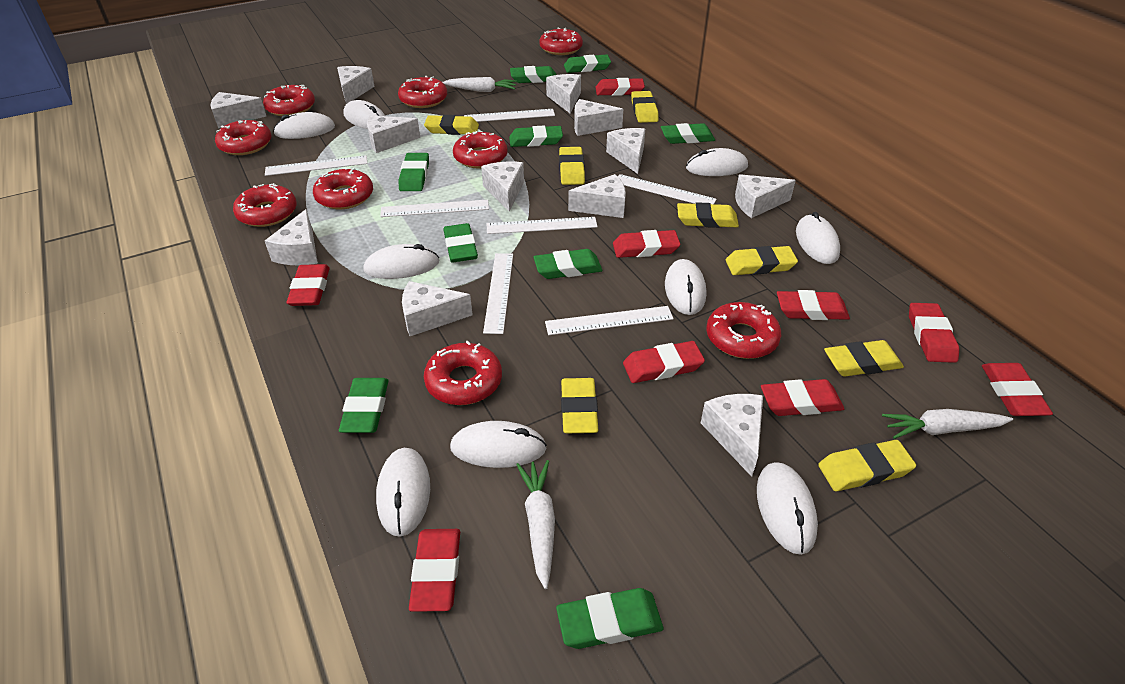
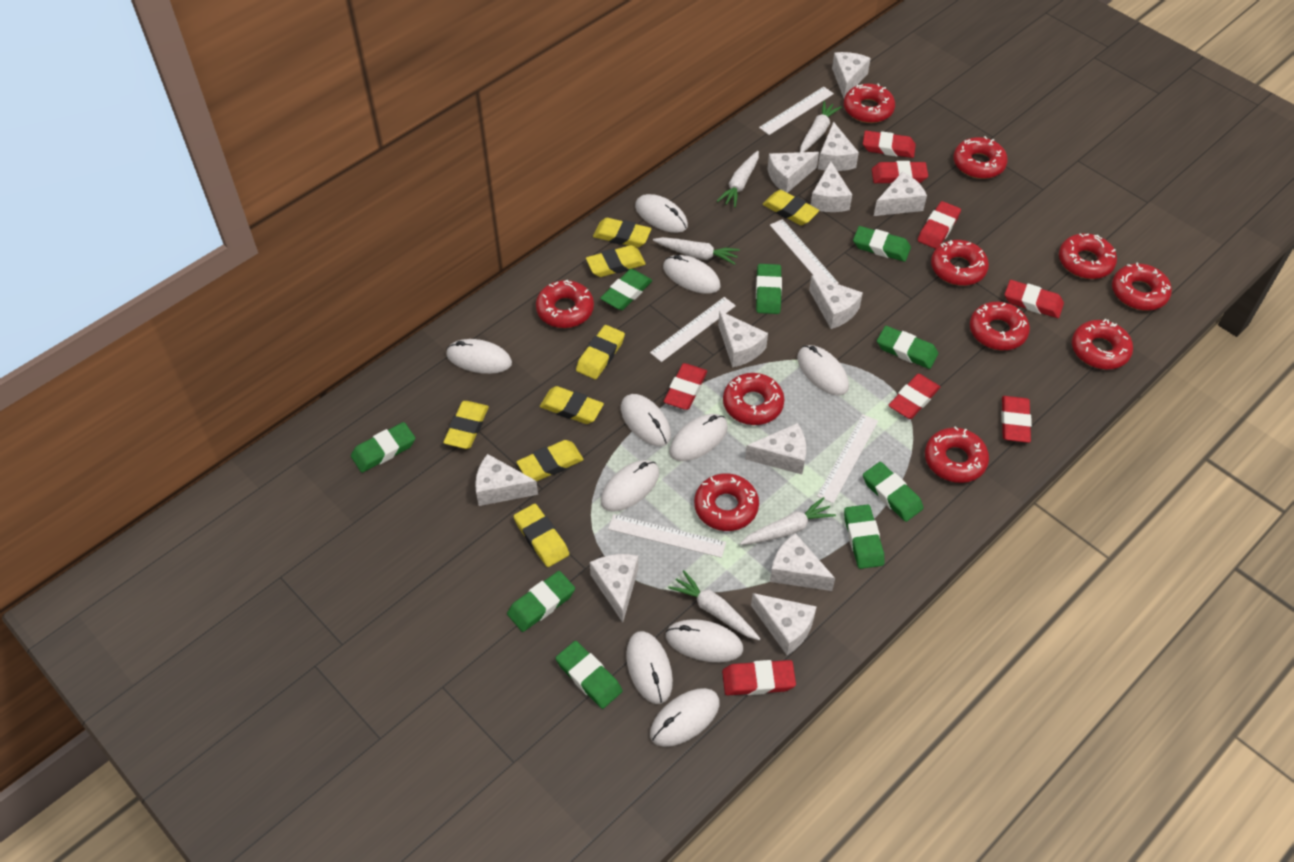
red donut: 9 -> 11
red eraser: 9 -> 8
white carrot: 3 -> 5
white mouse: 9 -> 10
white ruler: 7 -> 5

